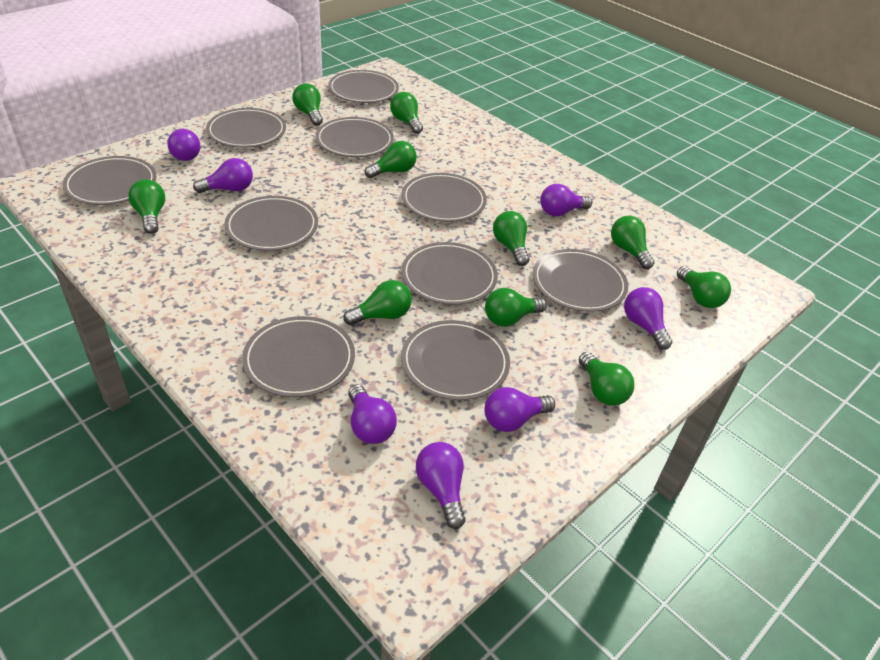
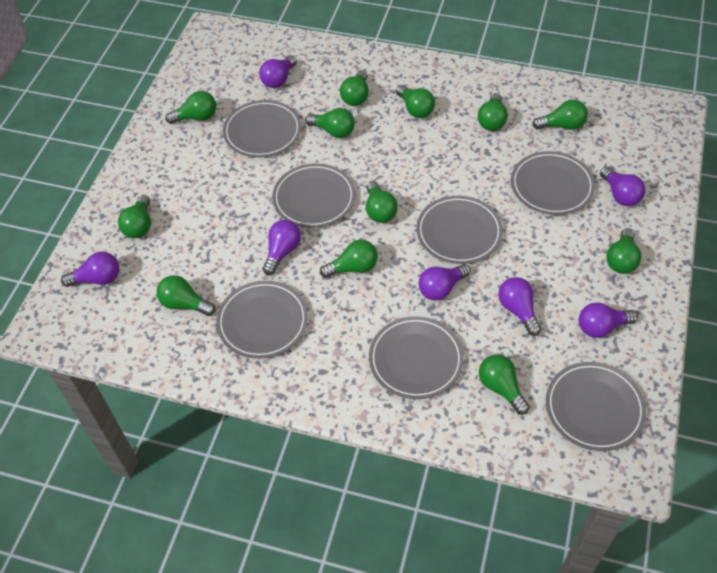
green light bulb: 10 -> 12
grey plate: 10 -> 7

